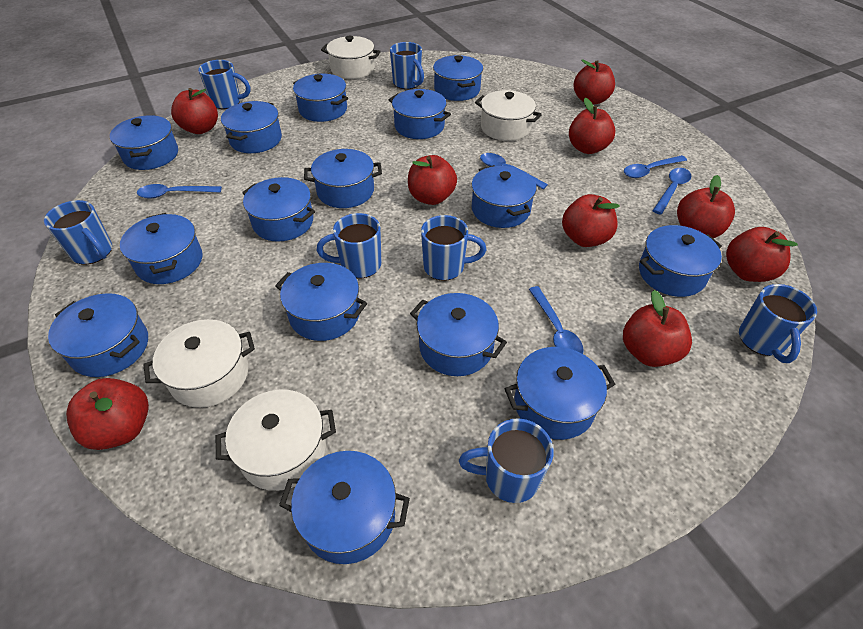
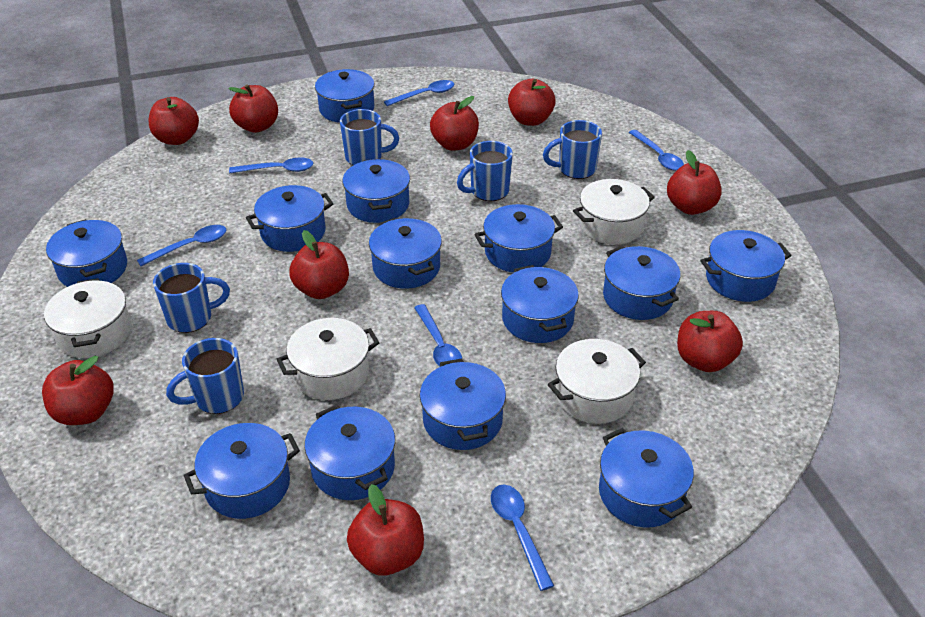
blue mug: 7 -> 5
blue pot: 15 -> 13
blue spoon: 5 -> 6

